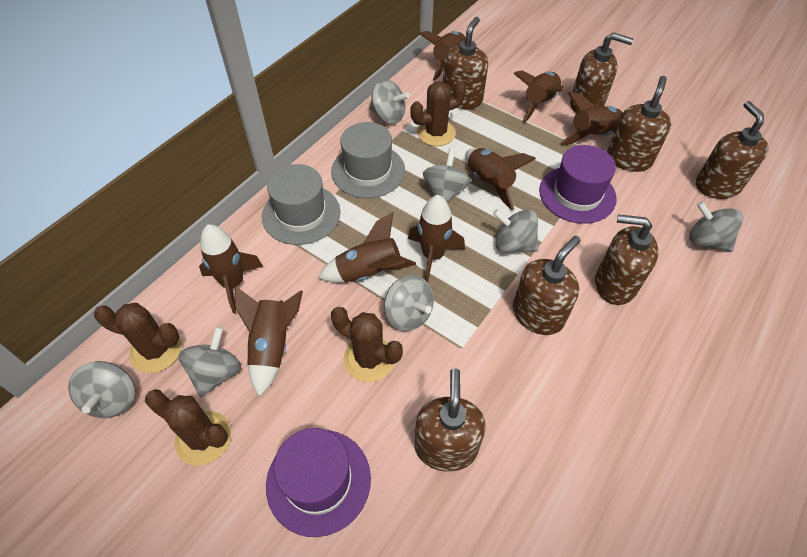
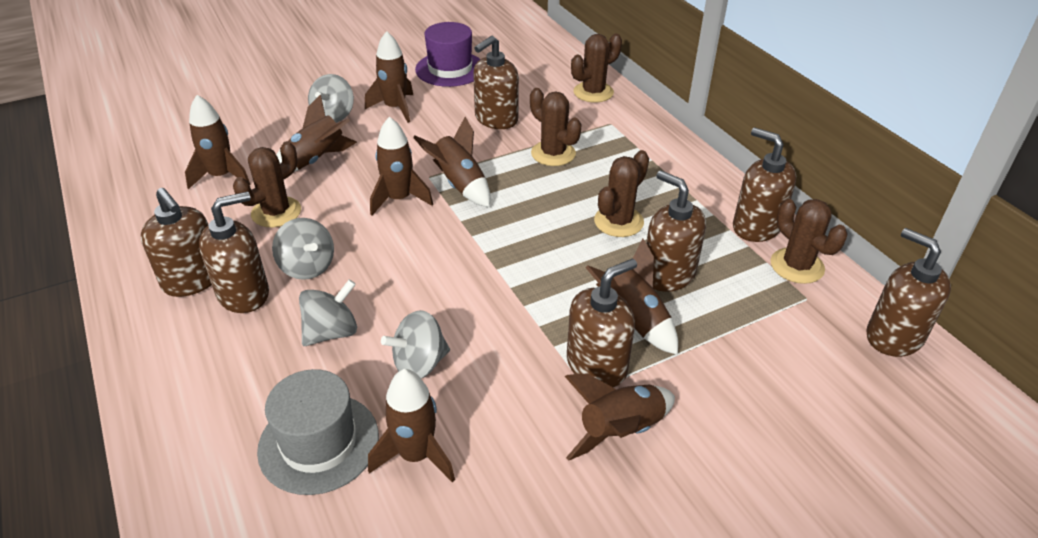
brown cactus: 4 -> 5
grey hat: 2 -> 1
grey spinning top: 7 -> 4
purple hat: 2 -> 1

